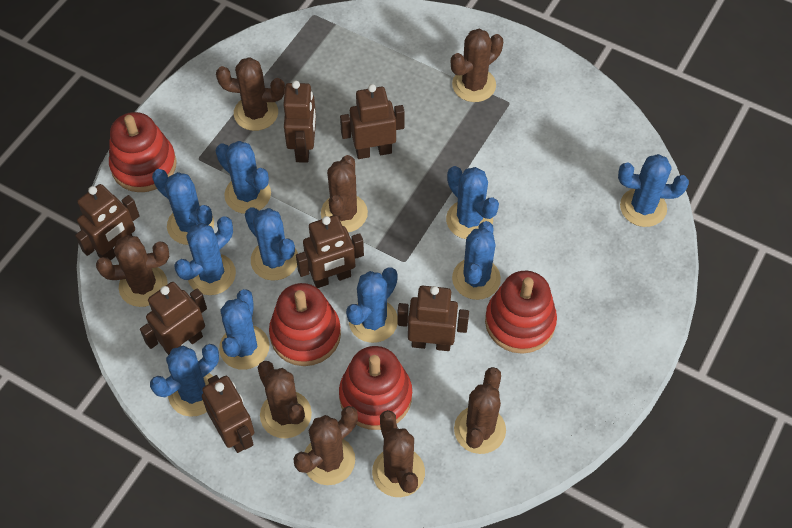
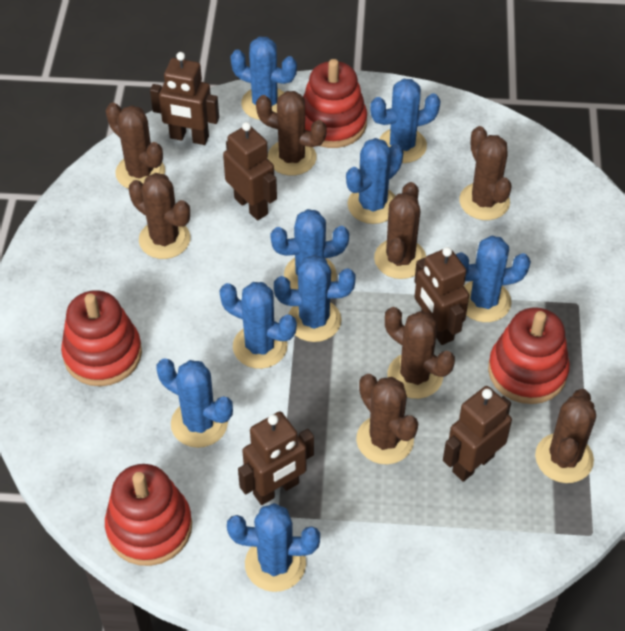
blue cactus: 10 -> 9
brown robot: 7 -> 5

